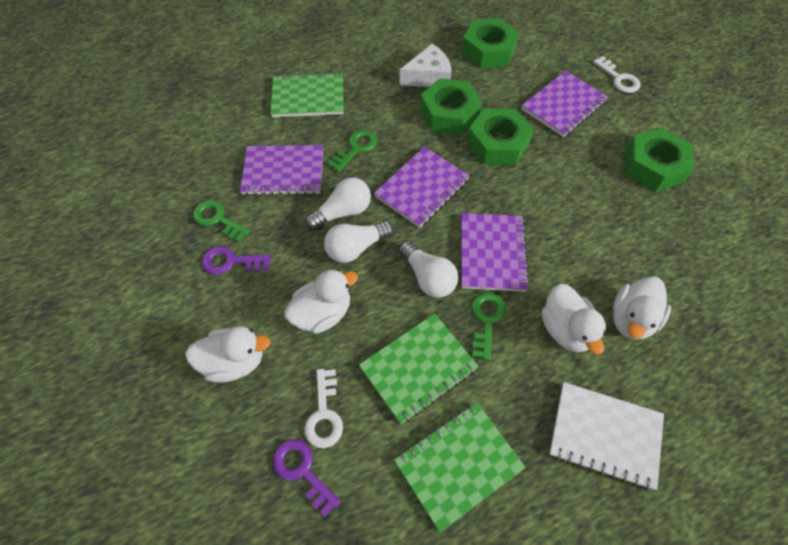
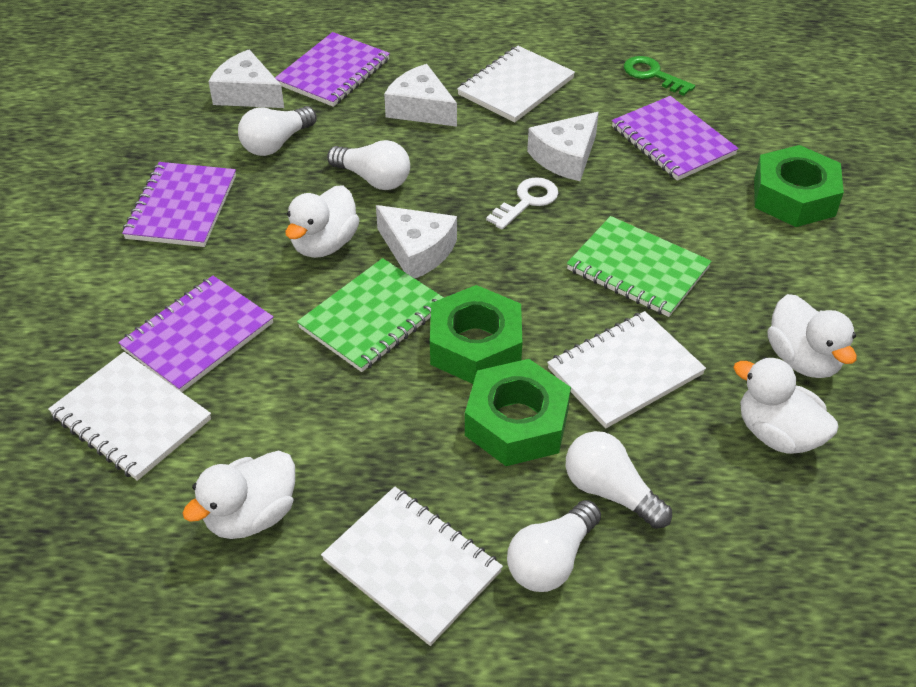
green key: 3 -> 1
green notebook: 3 -> 2
green nut: 4 -> 3
purple key: 2 -> 0
white cheese: 1 -> 4
white key: 2 -> 1
white light bulb: 3 -> 4
white notebook: 1 -> 4

